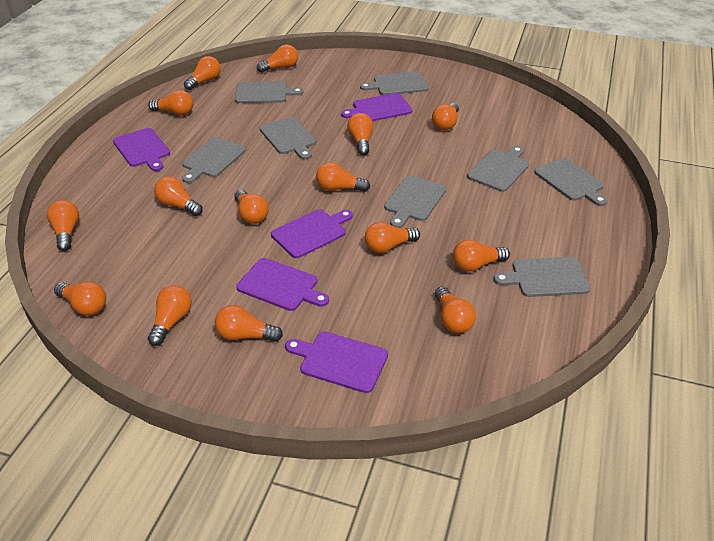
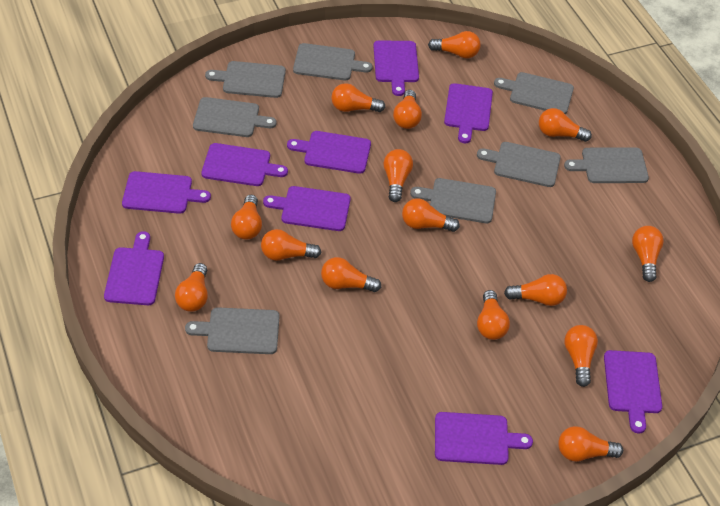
purple cutting board: 5 -> 9

